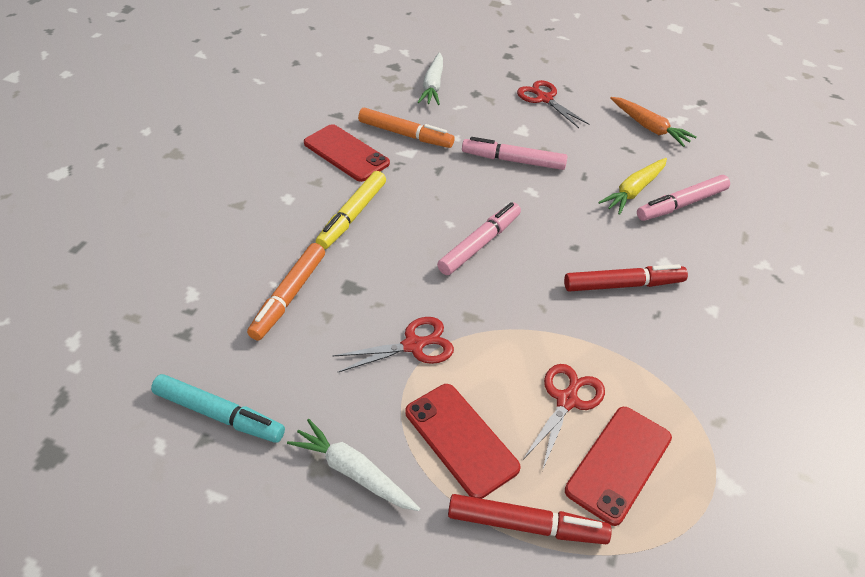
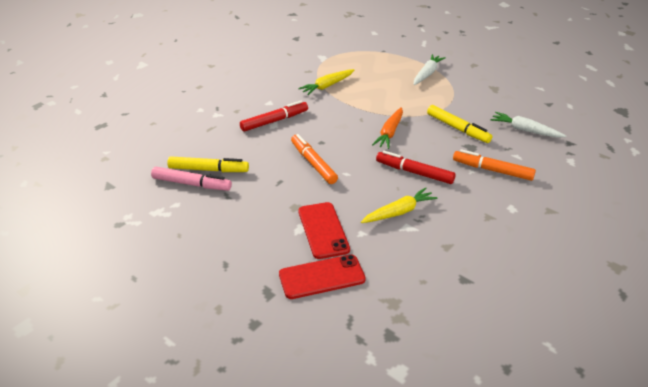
pink marker: 3 -> 1
red phone: 3 -> 2
red scissors: 3 -> 0
turquoise marker: 1 -> 0
yellow carrot: 1 -> 2
yellow marker: 1 -> 2

